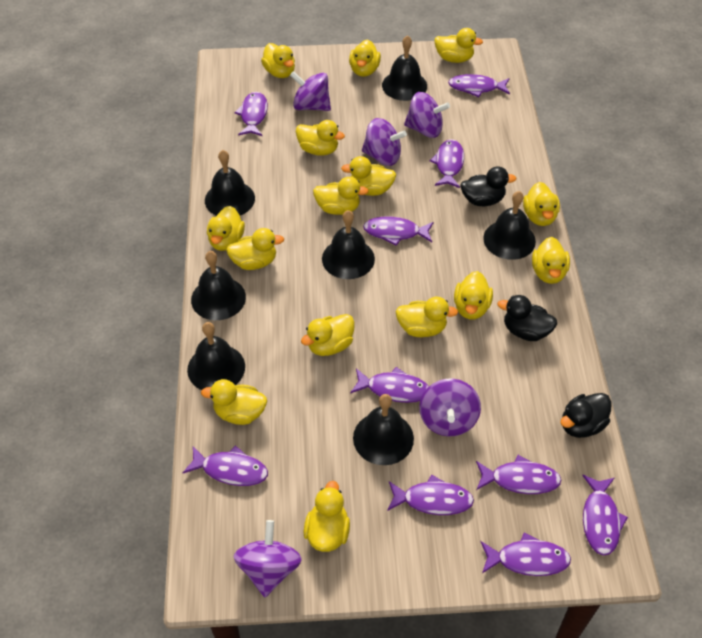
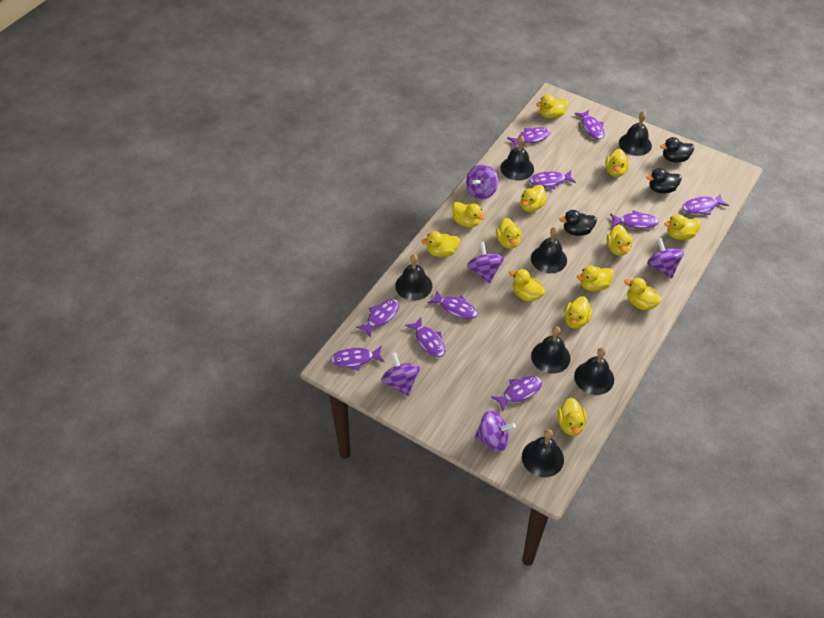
yellow duck: 15 -> 13

